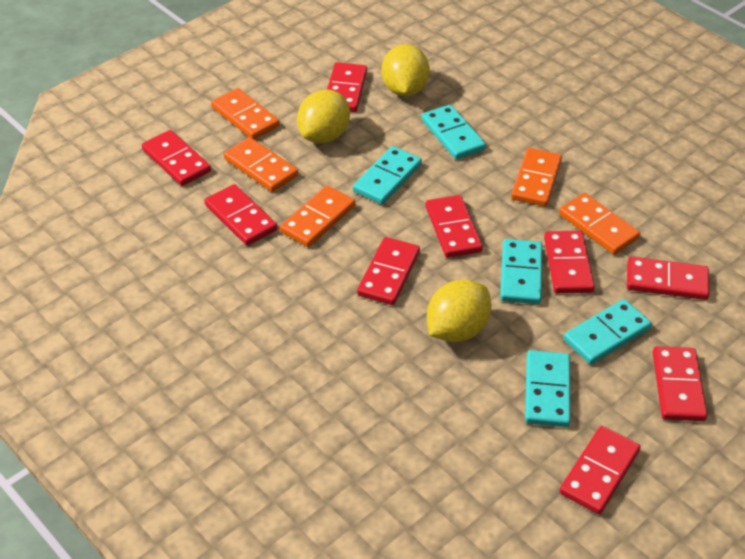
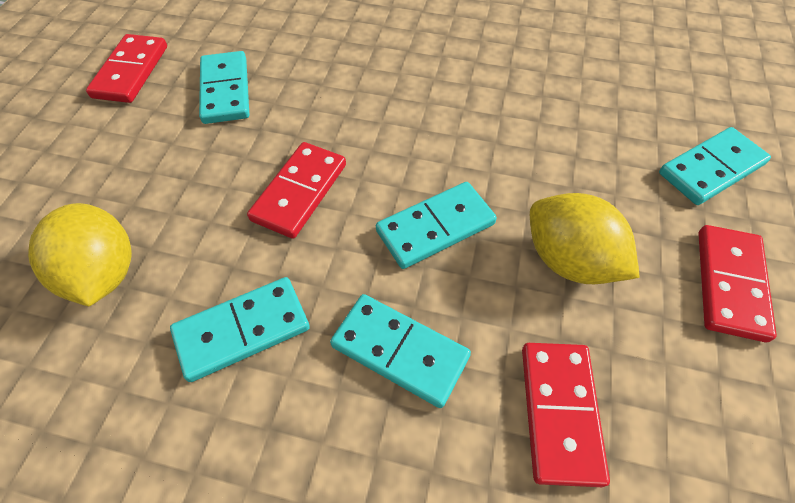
orange domino: 5 -> 0
red domino: 9 -> 4
yellow lemon: 3 -> 2

